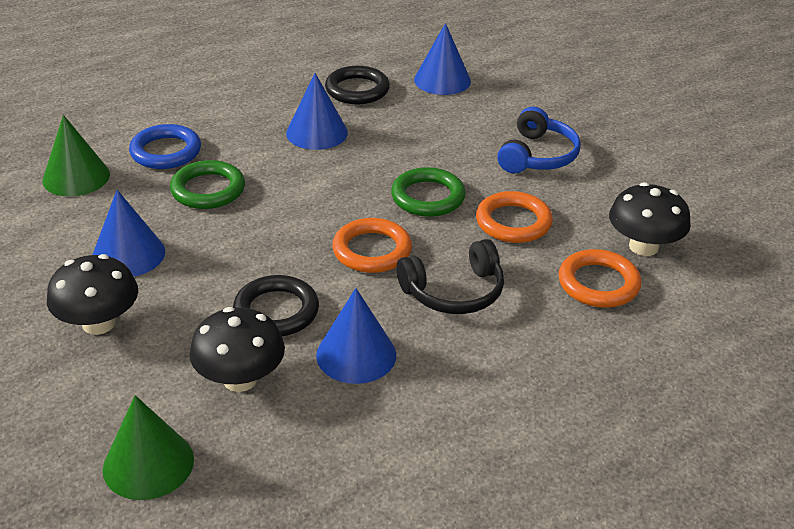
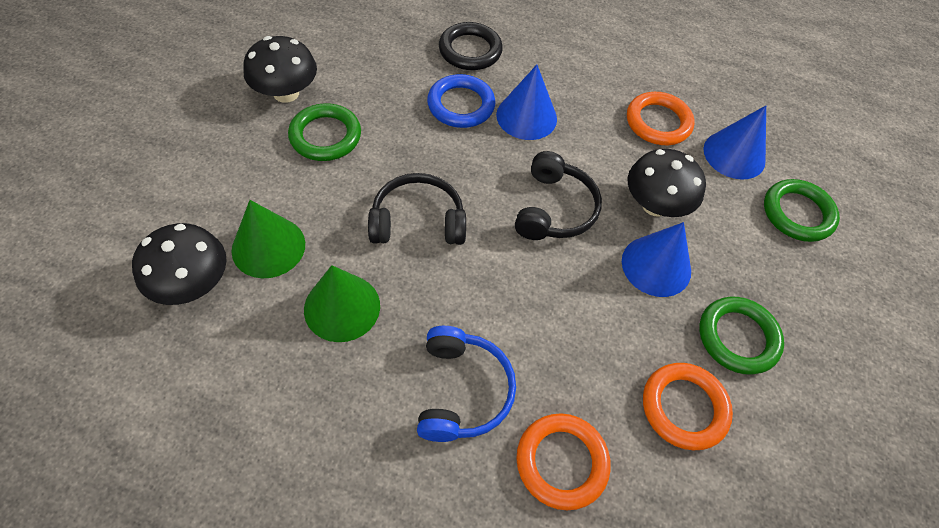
black headphones: 1 -> 2
black ring: 2 -> 1
blue cone: 4 -> 3
green ring: 2 -> 3

